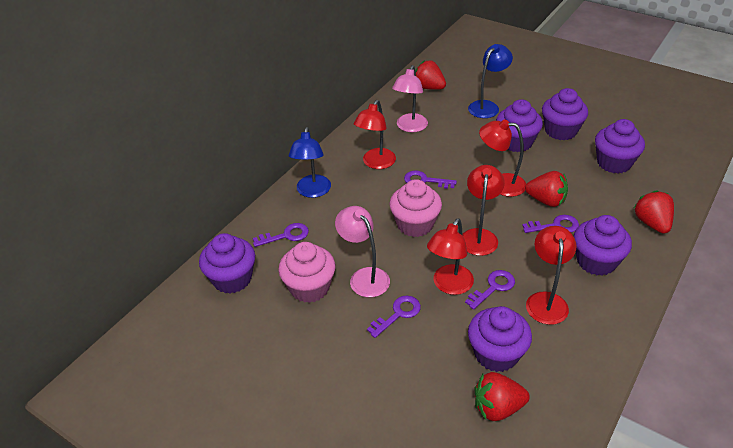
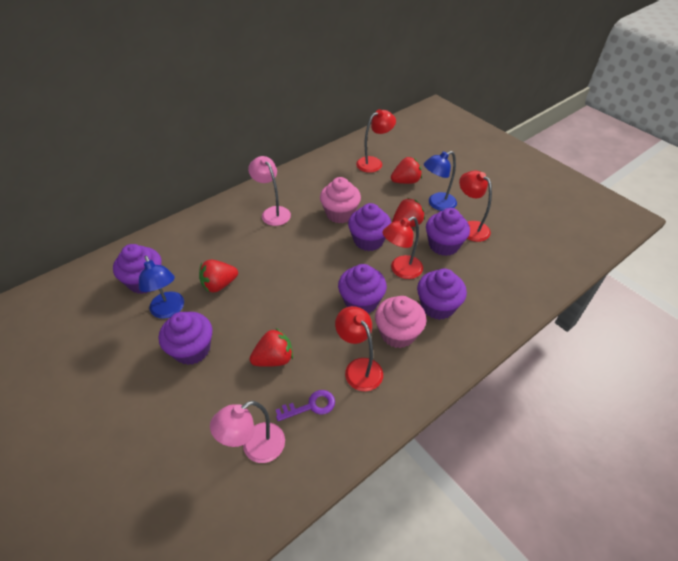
purple key: 5 -> 1
red lamp: 5 -> 4

